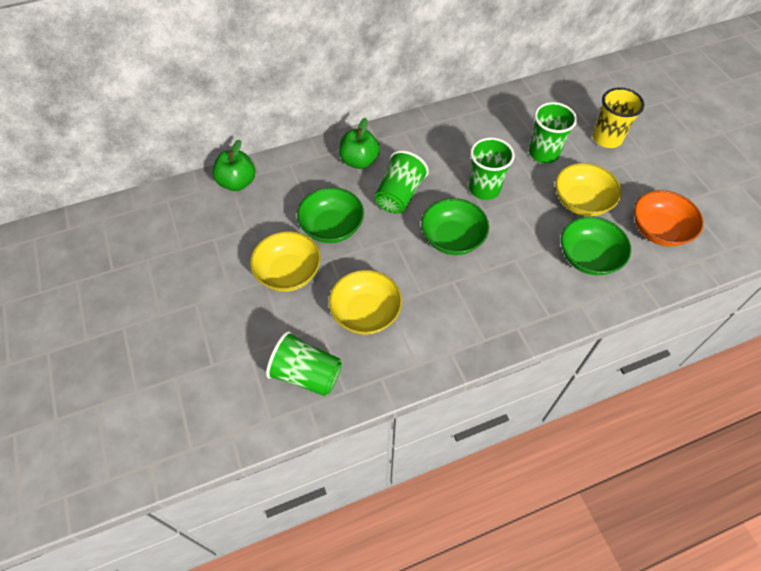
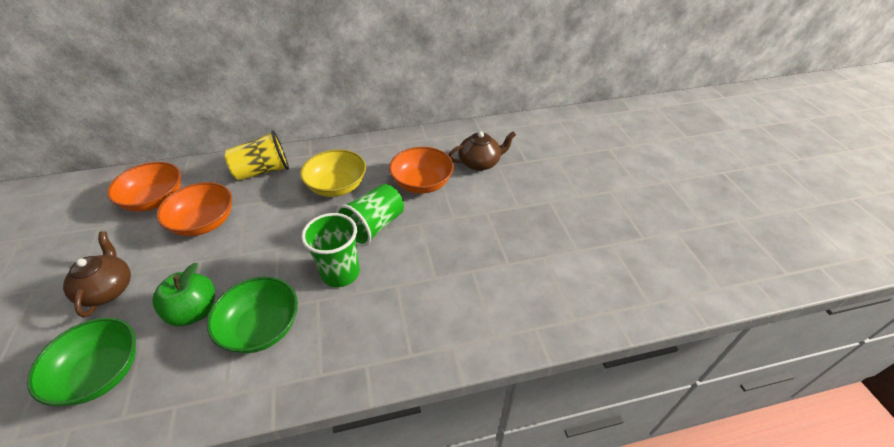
brown teapot: 0 -> 2
green apple: 2 -> 1
green bowl: 3 -> 2
green cup: 4 -> 2
orange bowl: 1 -> 3
yellow bowl: 3 -> 1

